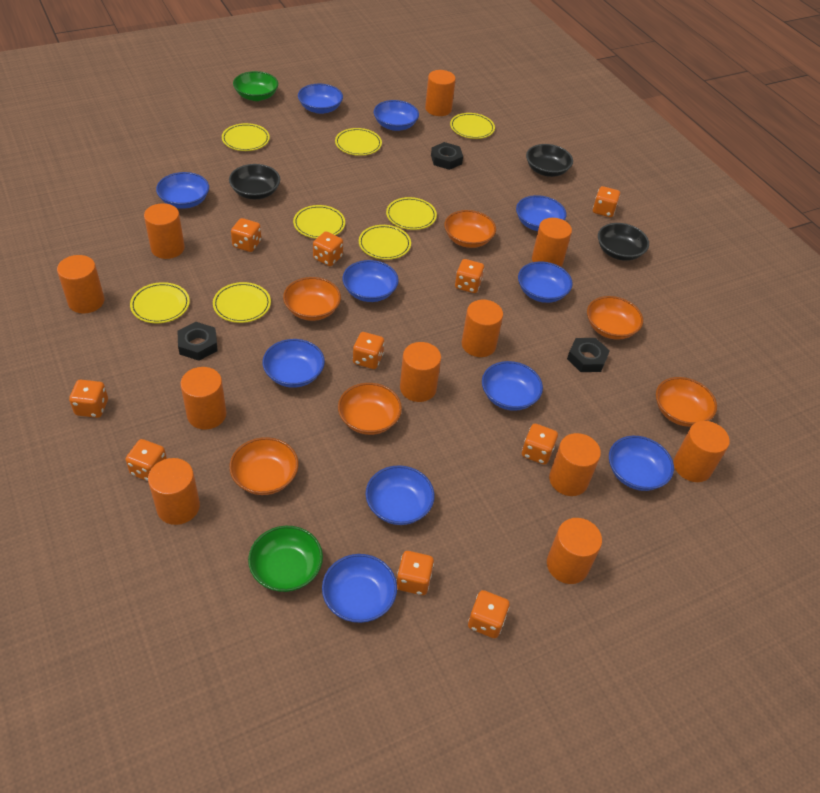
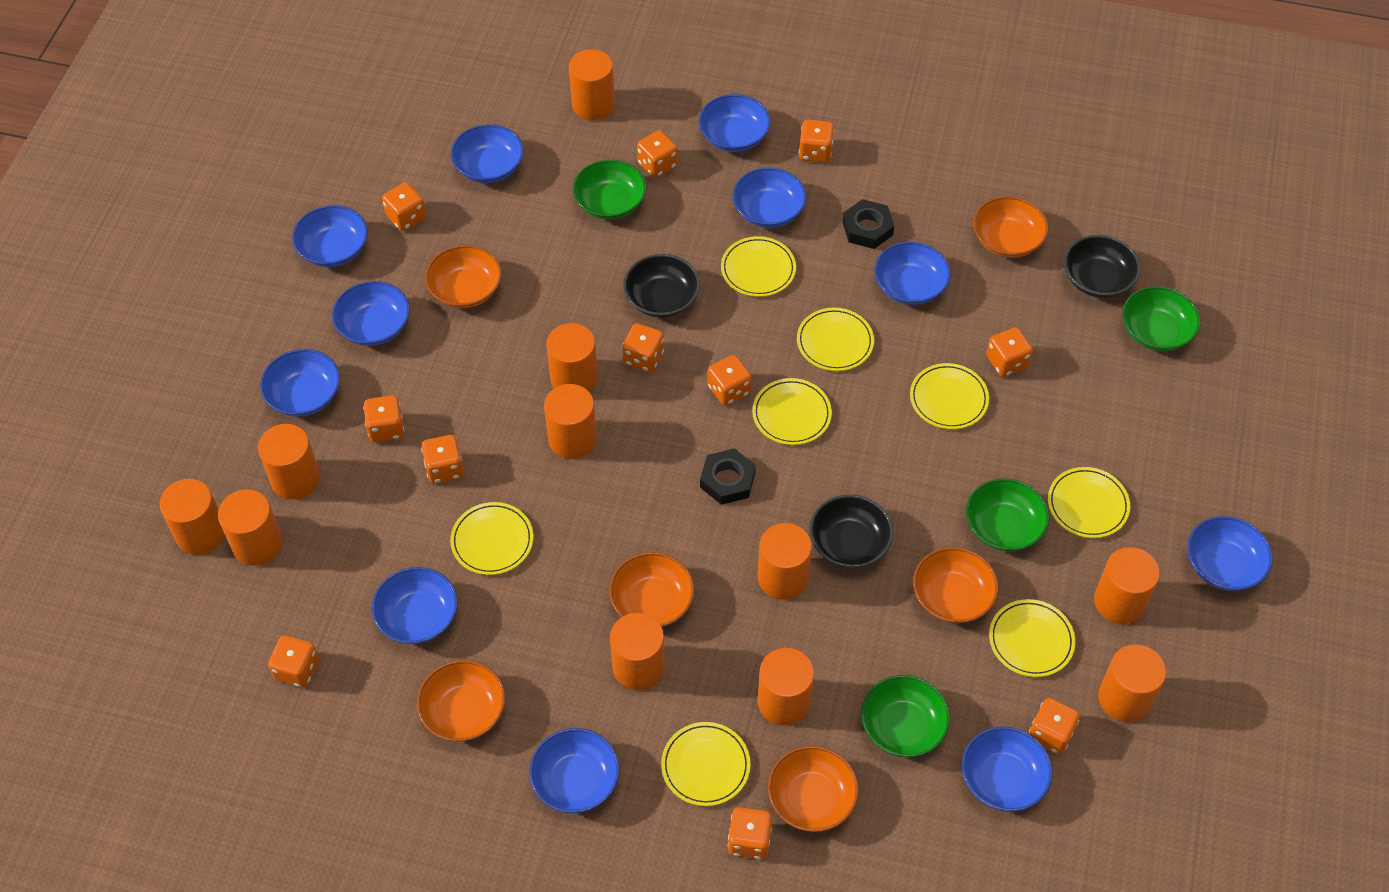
black nut: 3 -> 2
green bowl: 2 -> 4
orange dice: 10 -> 11

